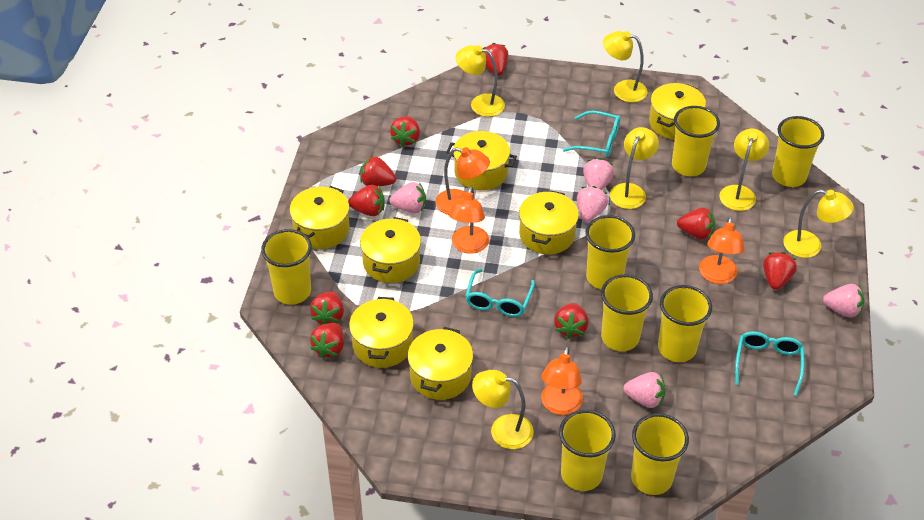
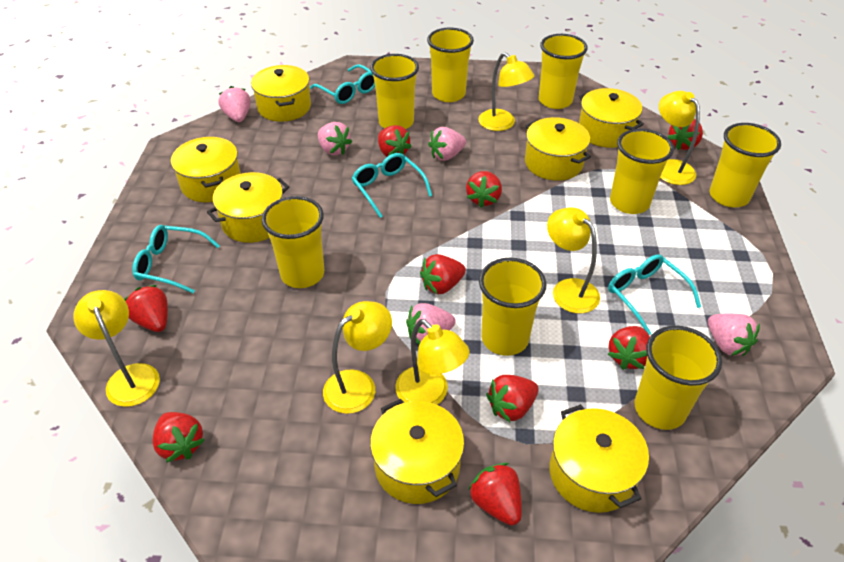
orange lamp: 4 -> 0
turquoise glasses: 3 -> 4

